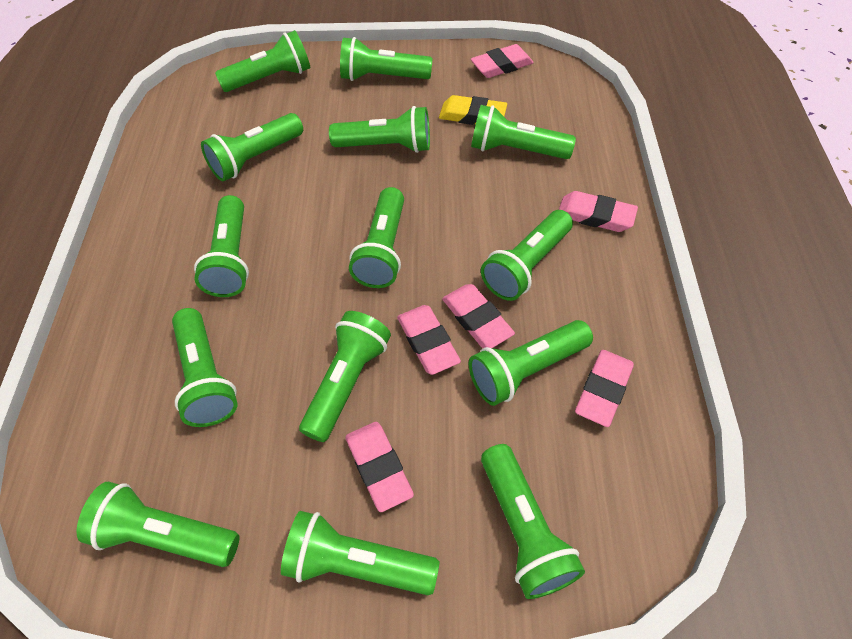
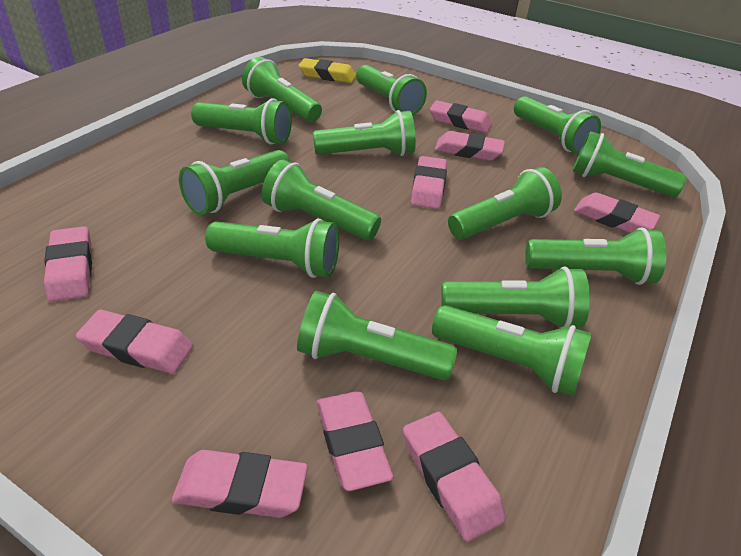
pink eraser: 6 -> 9

